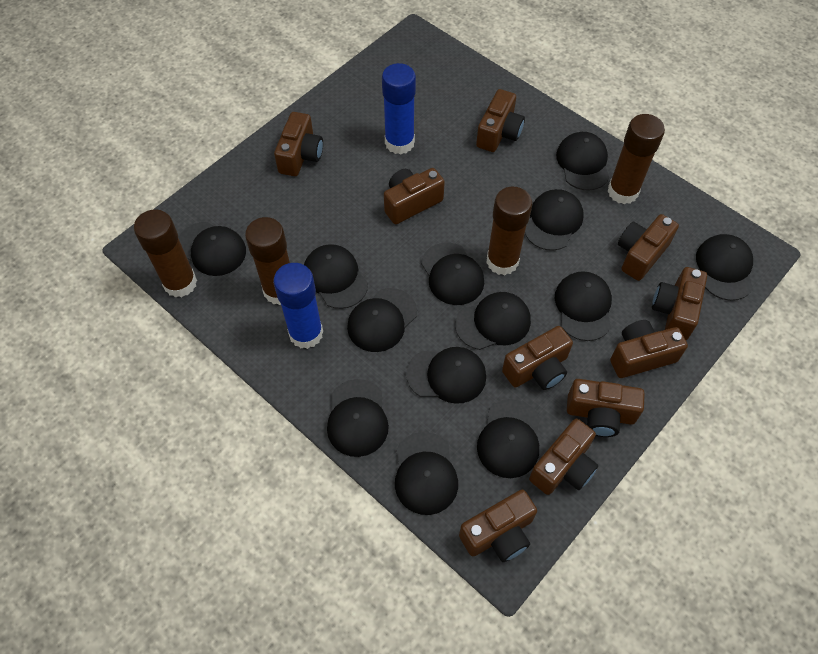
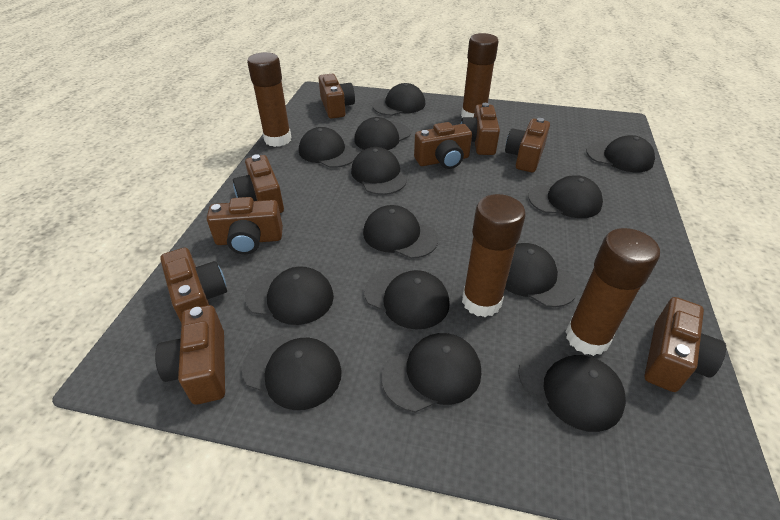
blue glue stick: 2 -> 0
brown camera: 10 -> 9

